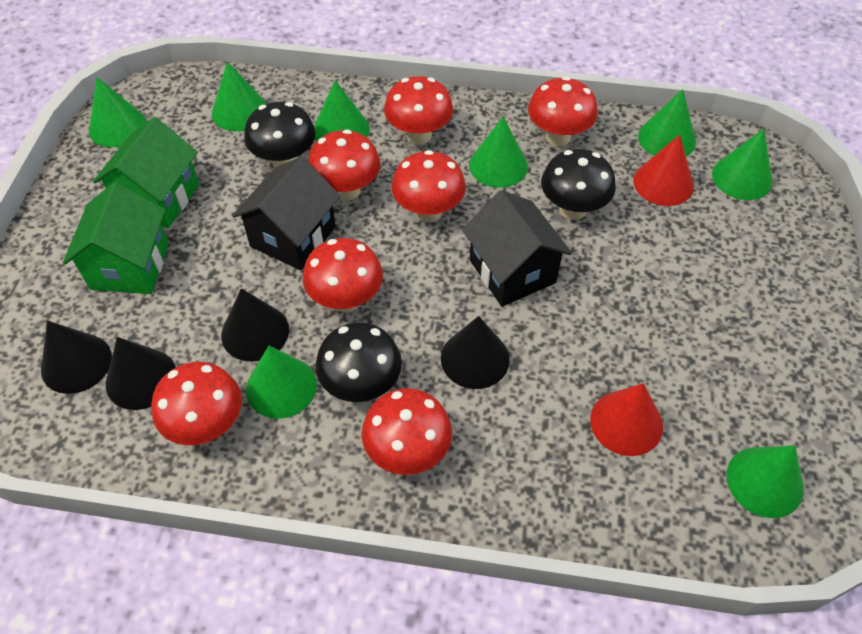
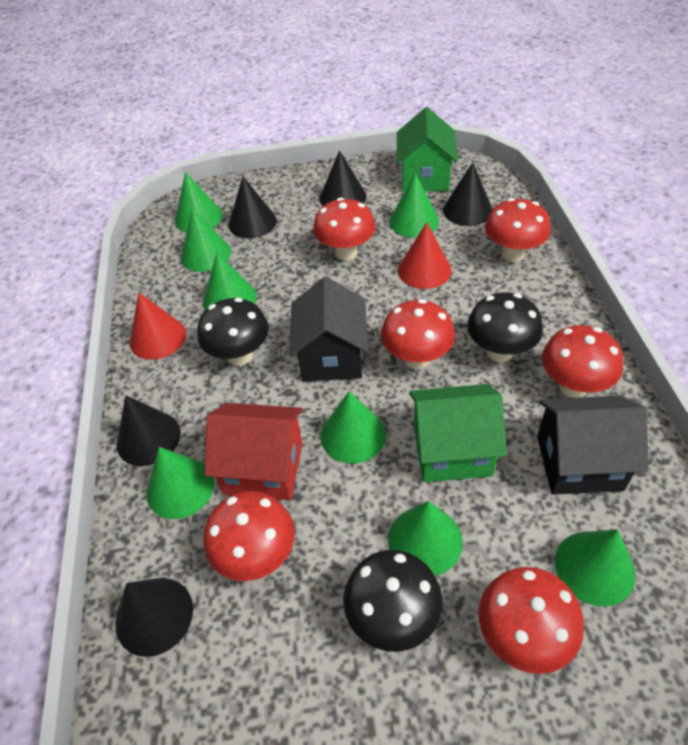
black cone: 4 -> 5
red house: 0 -> 1
red mushroom: 7 -> 6

